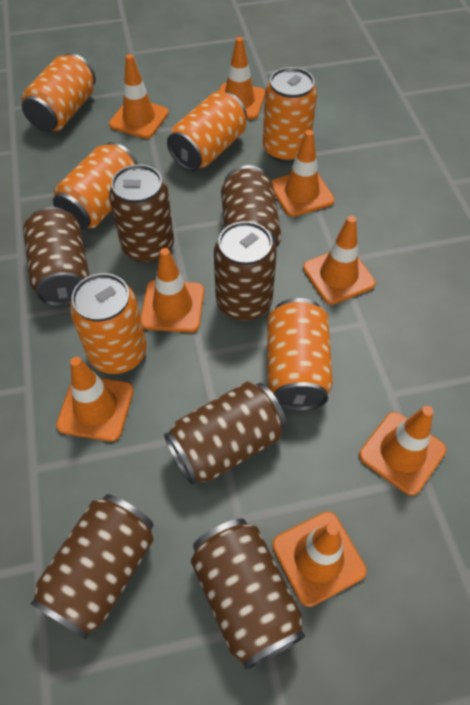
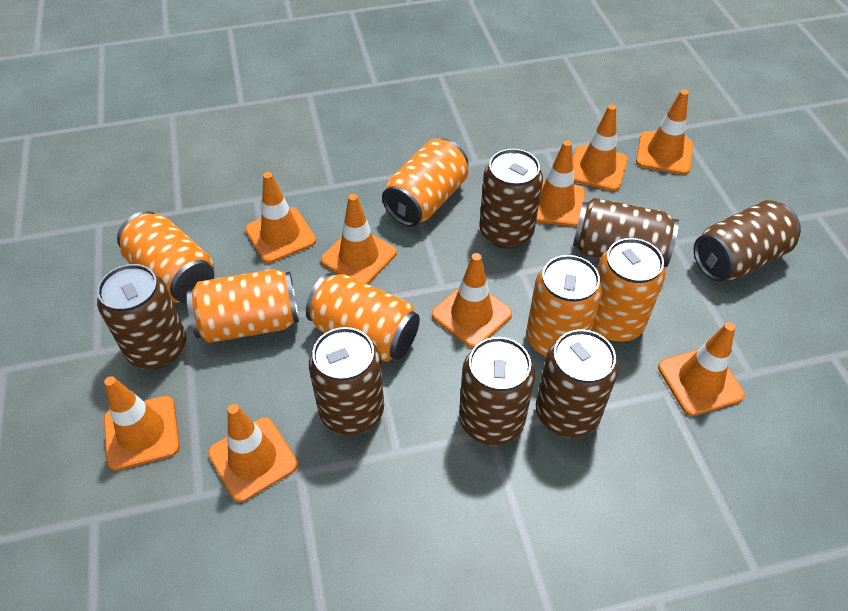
orange traffic cone: 8 -> 9

